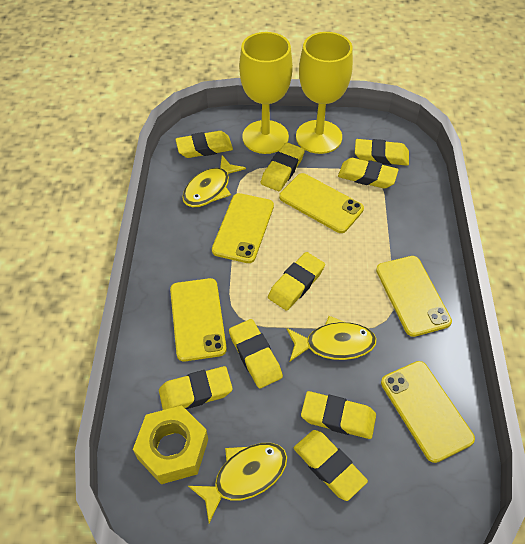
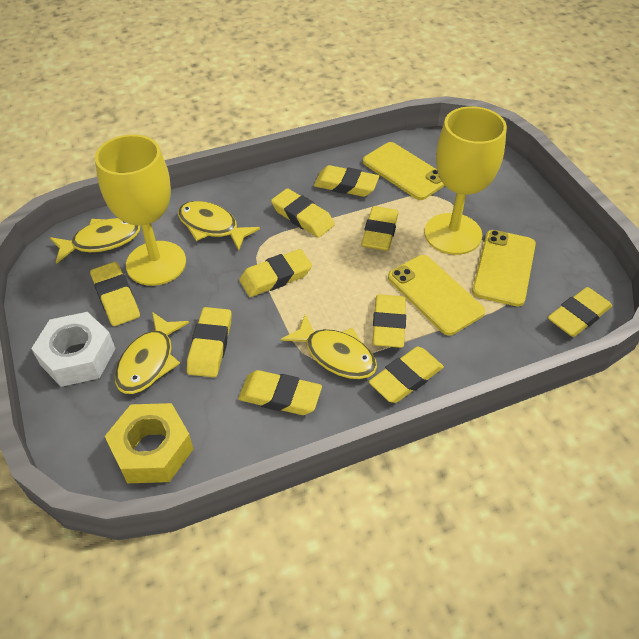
white nut: 0 -> 1
yellow eraser: 9 -> 10
yellow fish: 3 -> 4
yellow phone: 5 -> 3

